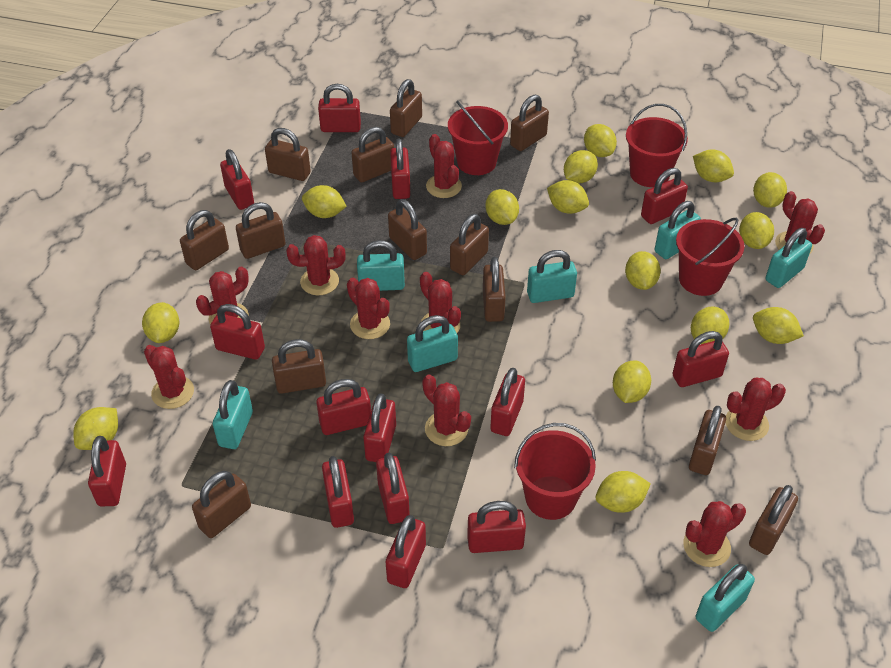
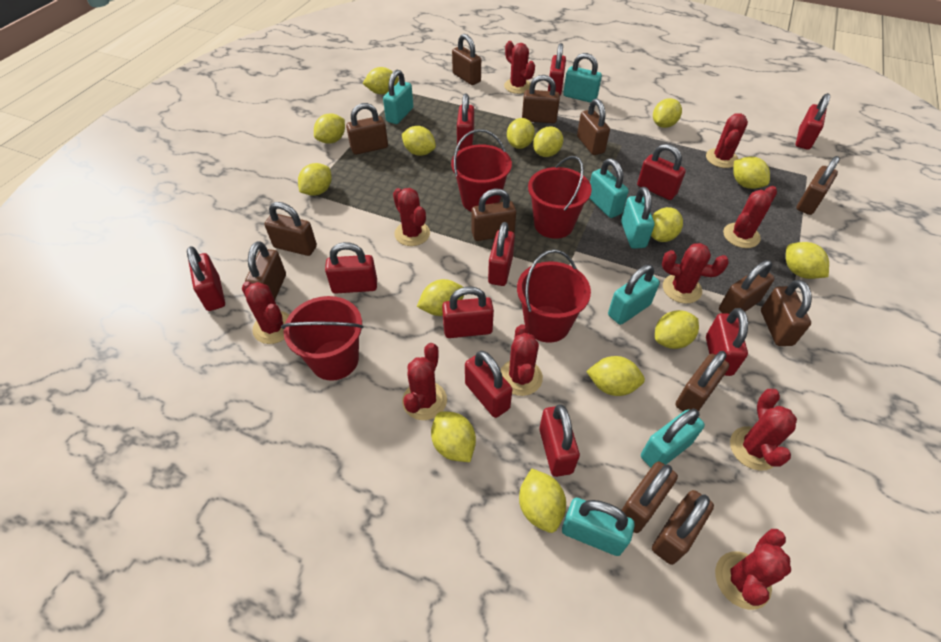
red padlock: 14 -> 11

